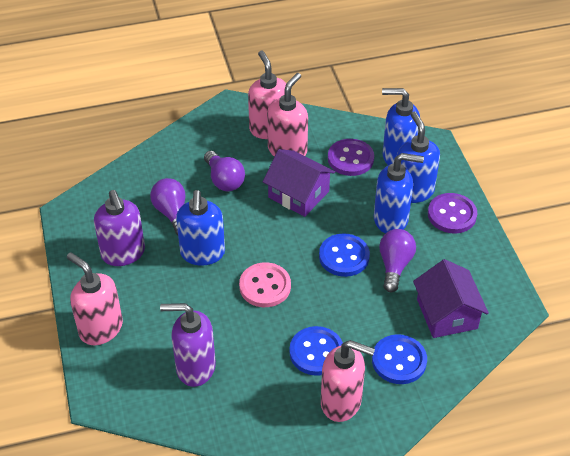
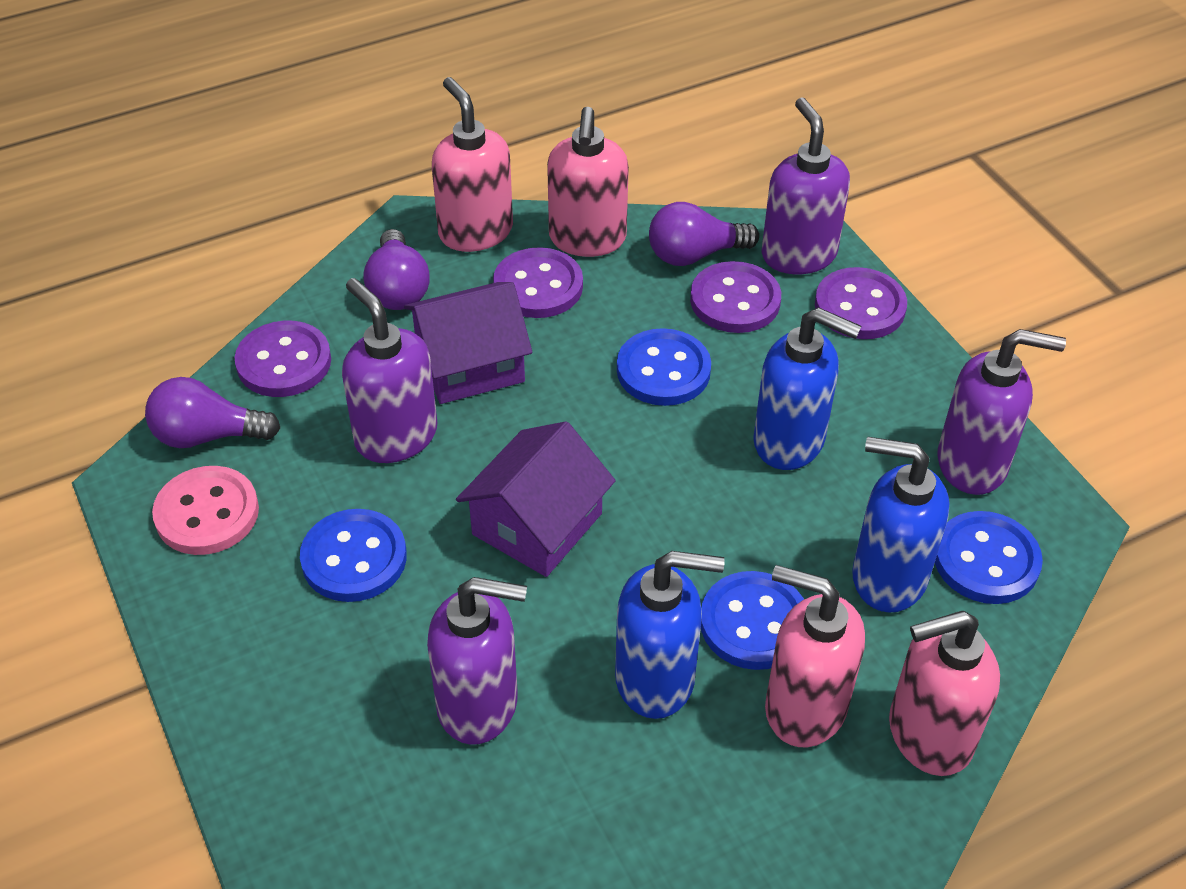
blue button: 3 -> 4
blue soap dispenser: 4 -> 3
purple button: 2 -> 4
purple soap dispenser: 2 -> 4

